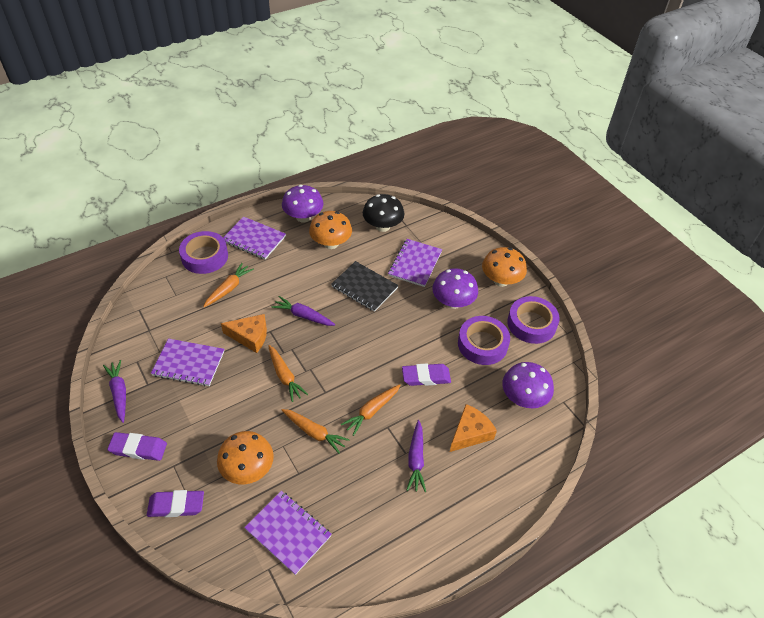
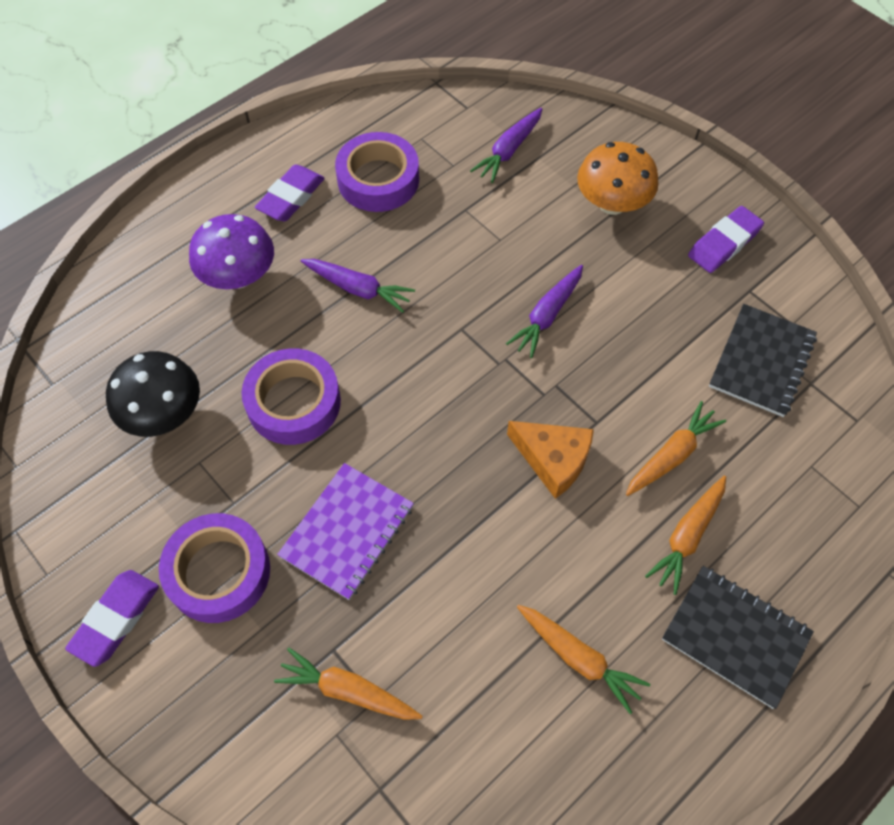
black notebook: 1 -> 2
orange cheese: 2 -> 1
orange mushroom: 3 -> 1
purple mushroom: 3 -> 1
purple notebook: 4 -> 1

